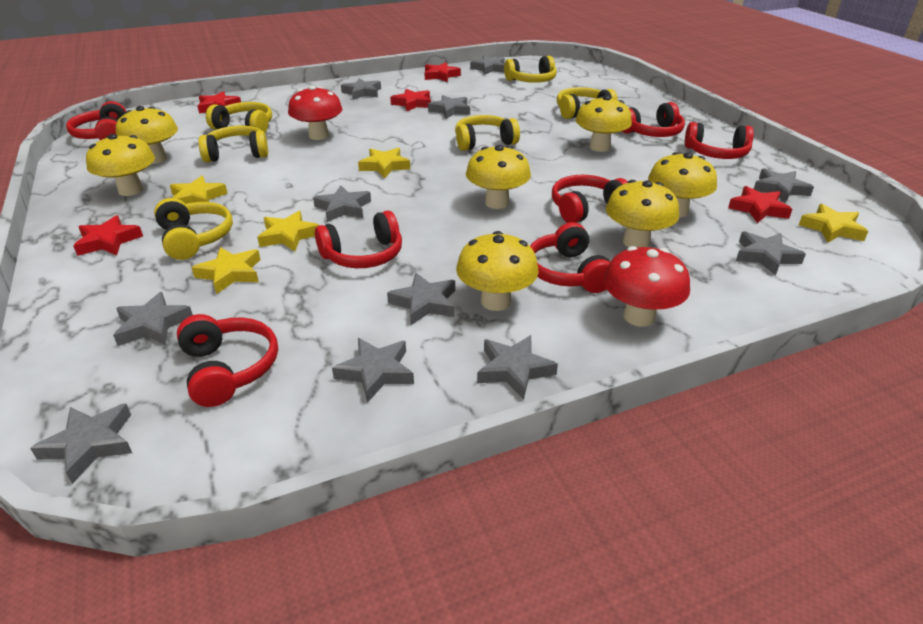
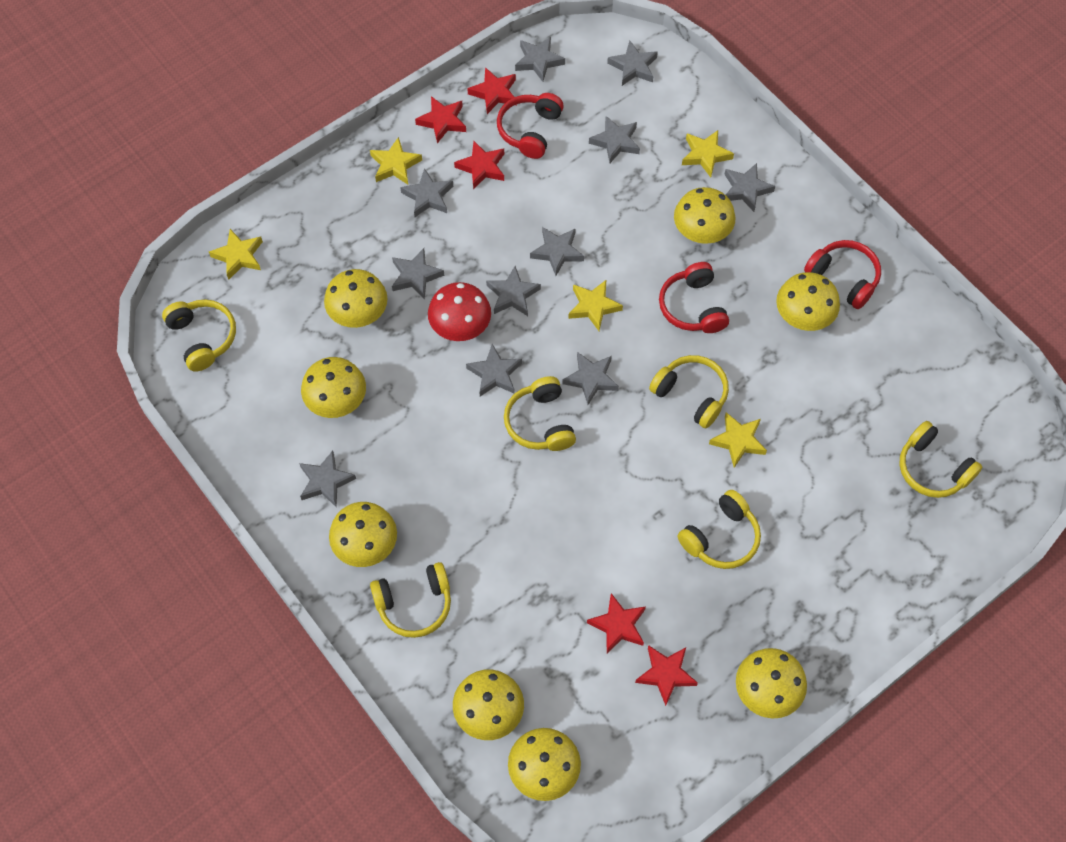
red headphones: 7 -> 3
red mushroom: 2 -> 1
yellow mushroom: 7 -> 8

